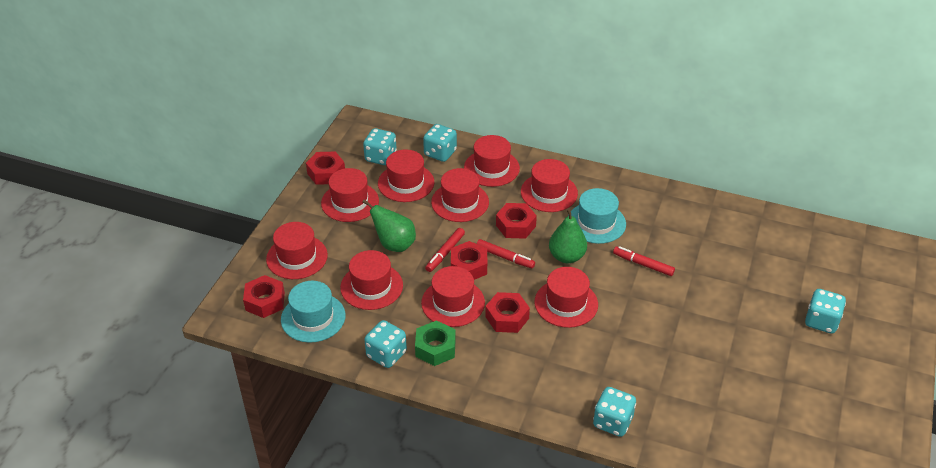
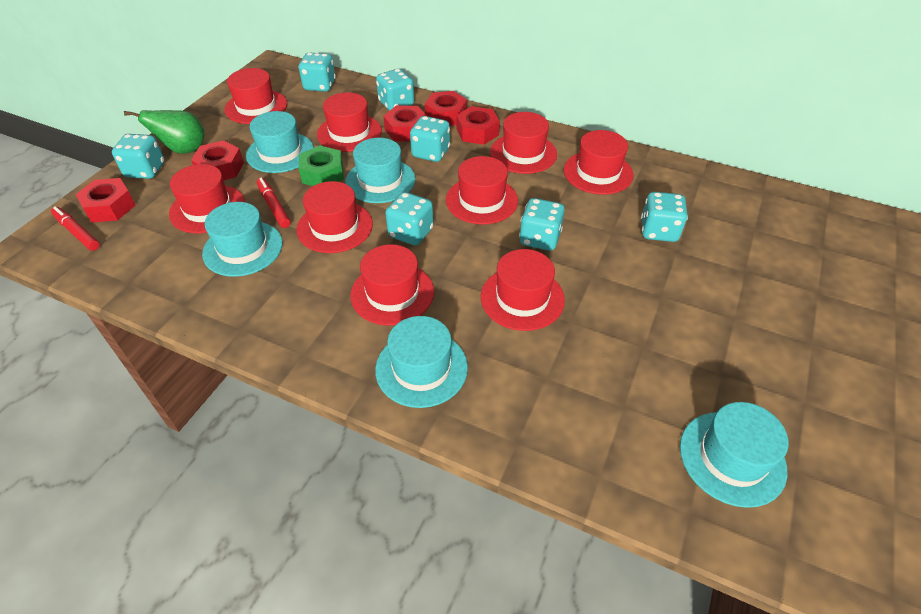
green pear: 2 -> 1
red marker: 3 -> 2
turquoise dice: 5 -> 7
turquoise hat: 2 -> 5

